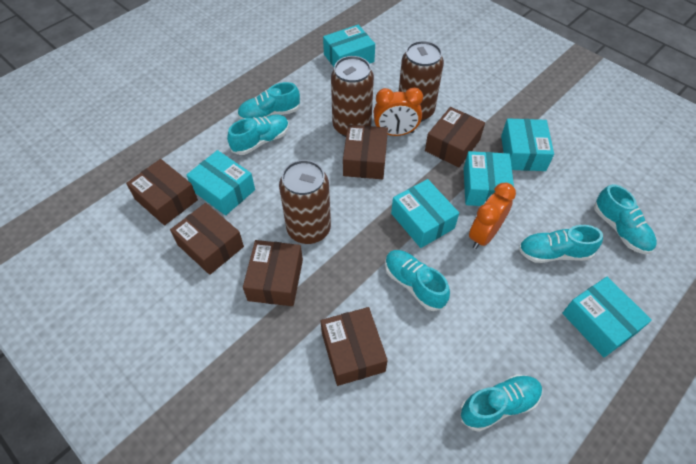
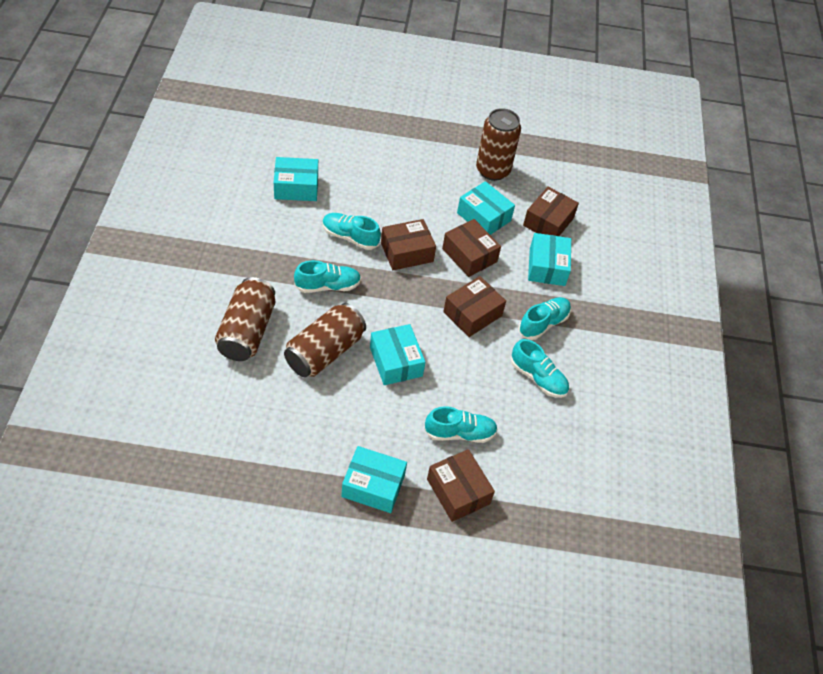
brown box: 6 -> 5
orange clock: 2 -> 0
turquoise box: 6 -> 5
turquoise shoe: 6 -> 5

